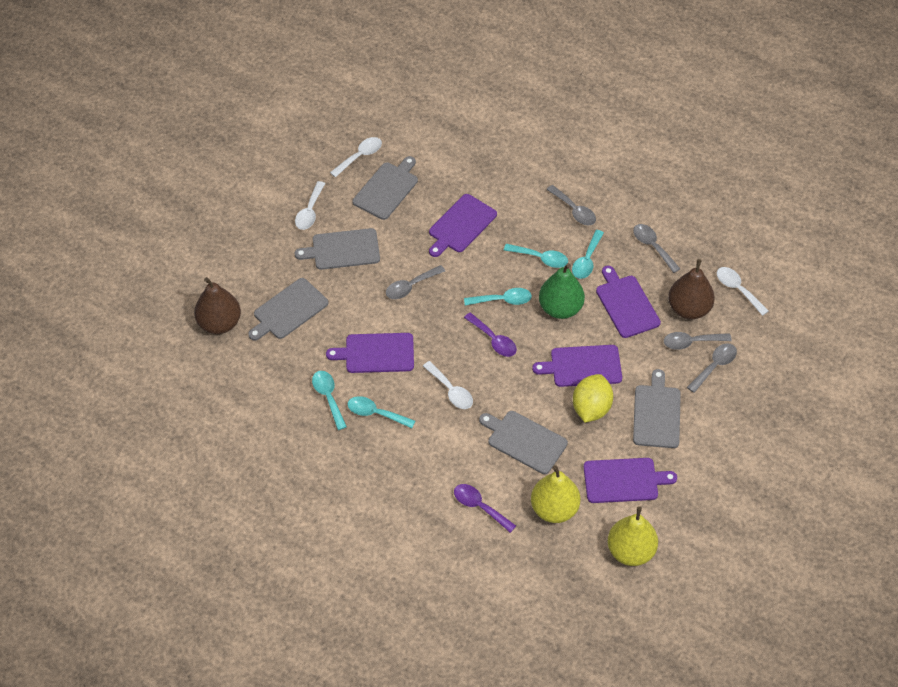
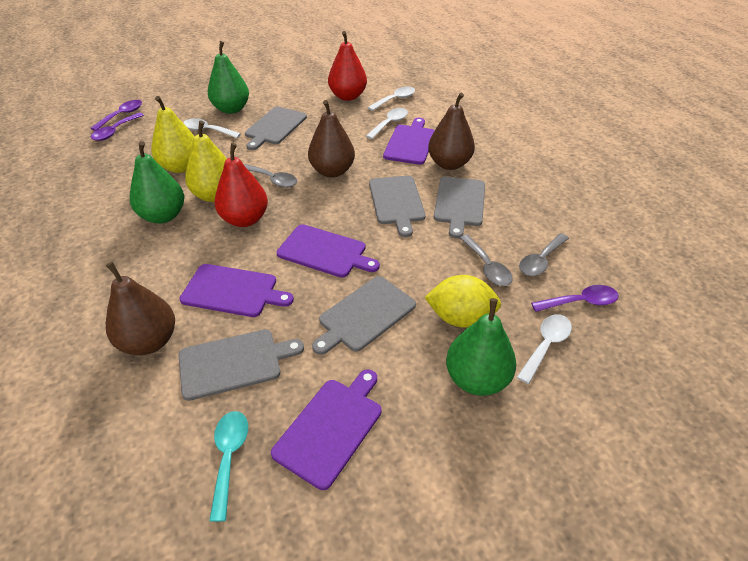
brown pear: 2 -> 3
green pear: 1 -> 3
grey spoon: 5 -> 3
purple cutting board: 5 -> 4
purple spoon: 2 -> 3
red pear: 0 -> 2
turquoise spoon: 5 -> 1

